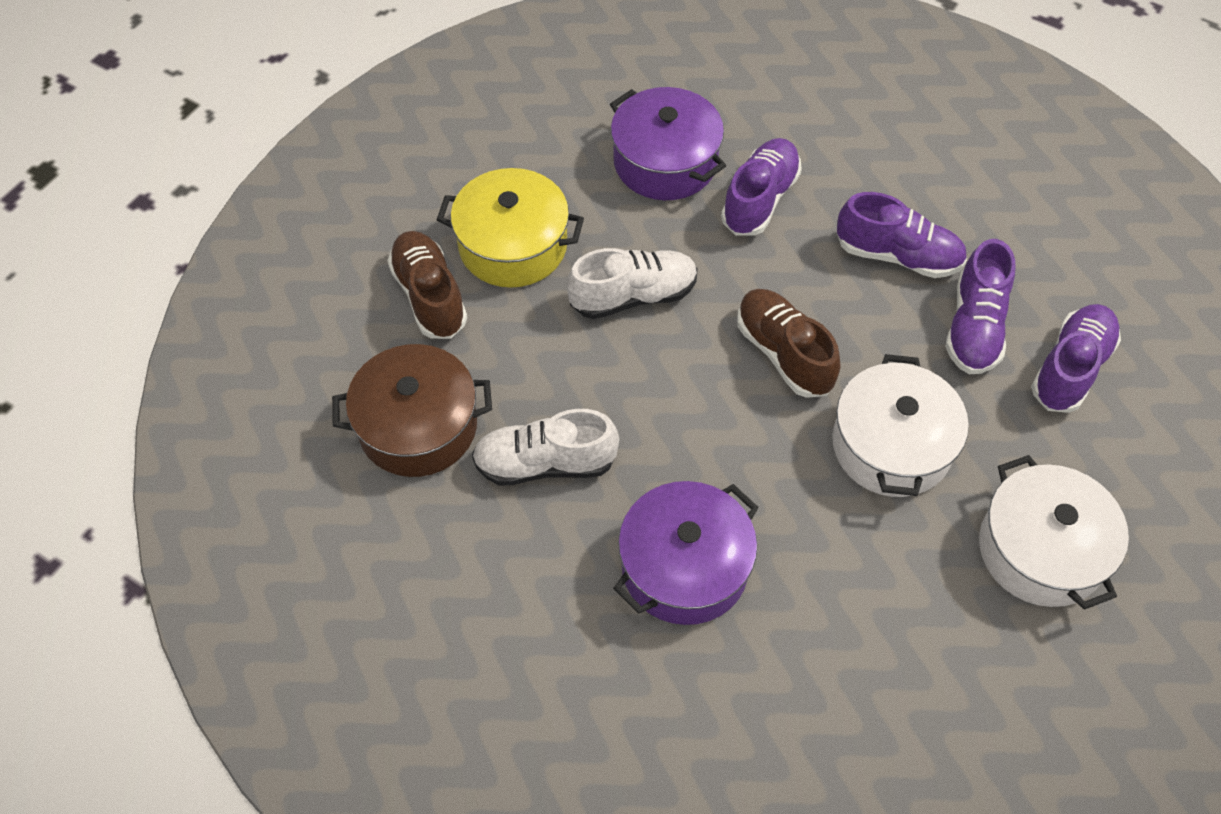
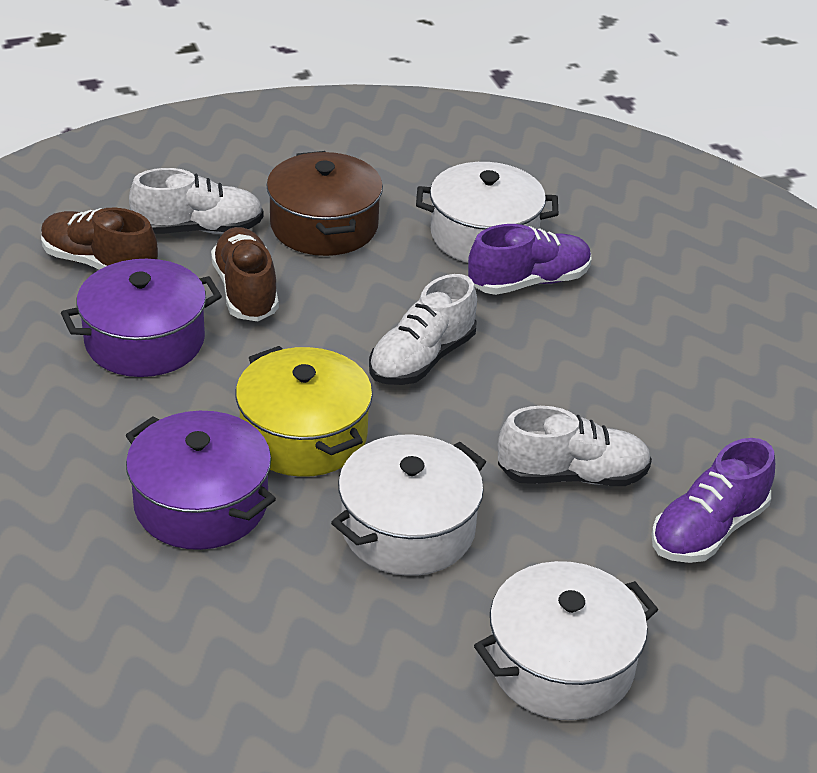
purple shoe: 4 -> 2
white pot: 2 -> 3
white shoe: 2 -> 3

